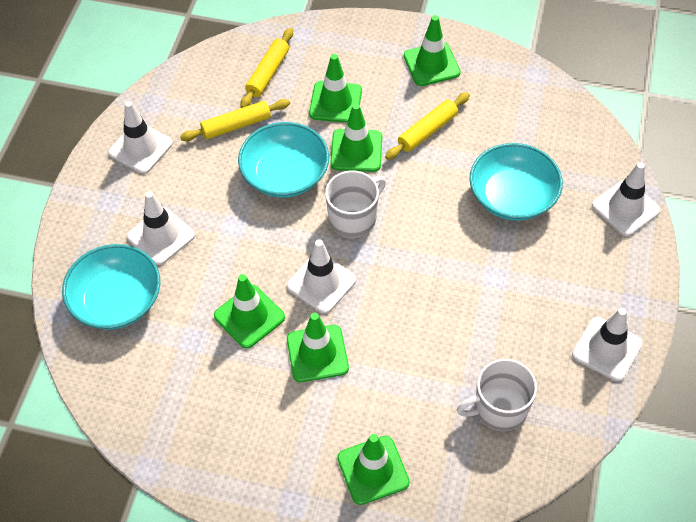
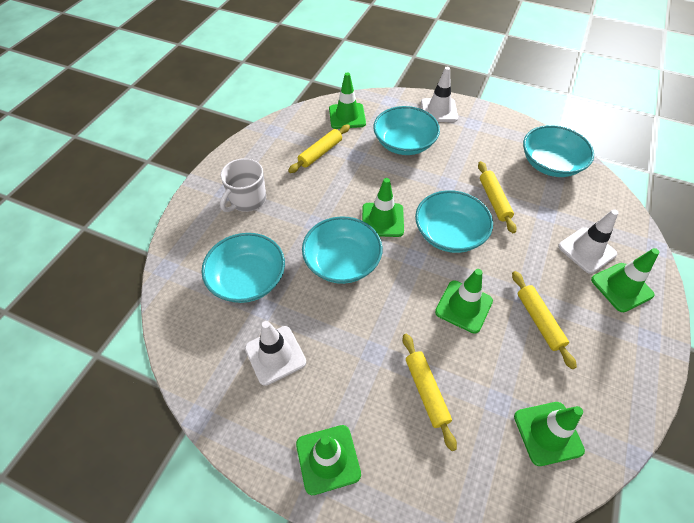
turquoise bowl: 3 -> 5
white mug: 2 -> 1
white traffic cone: 5 -> 3
yellow rolling pin: 3 -> 4

